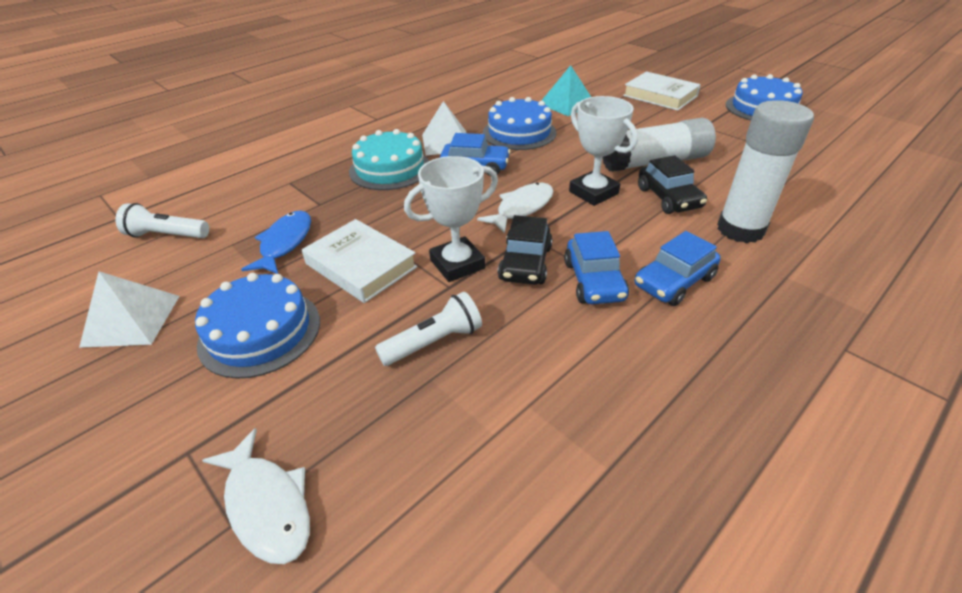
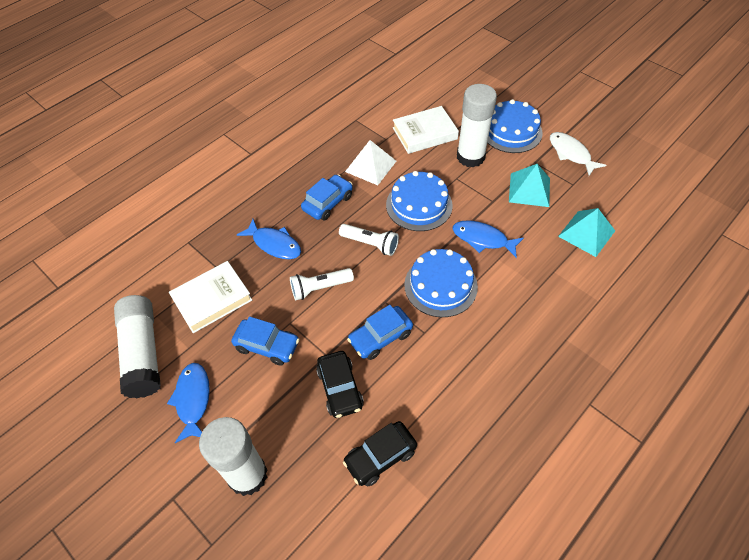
blue fish: 1 -> 3
turquoise cake: 1 -> 0
turquoise pyramid: 1 -> 2
white fish: 2 -> 1
white glue stick: 2 -> 3
white pyramid: 2 -> 1
white trophy: 2 -> 0

